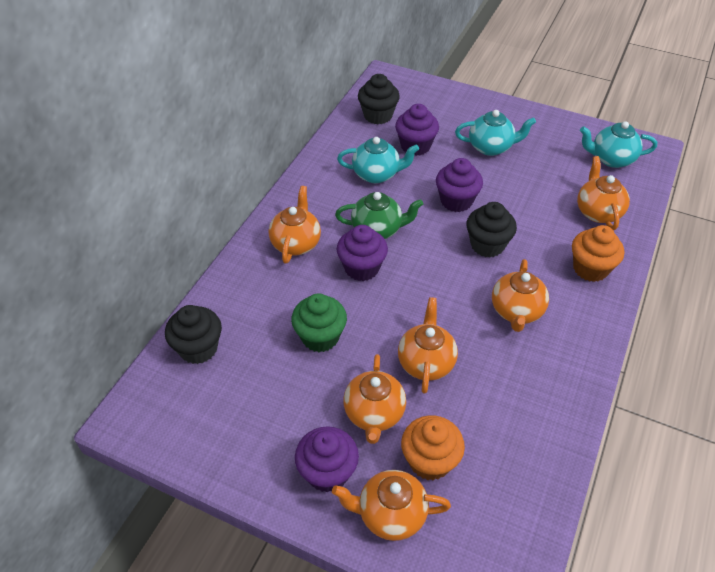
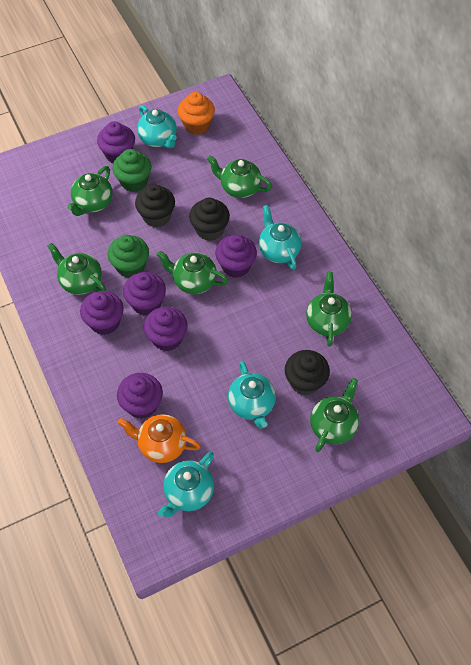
green cupcake: 1 -> 2
green teapot: 1 -> 6
orange cupcake: 2 -> 1
orange teapot: 6 -> 1
purple cupcake: 4 -> 6
turquoise teapot: 3 -> 4

